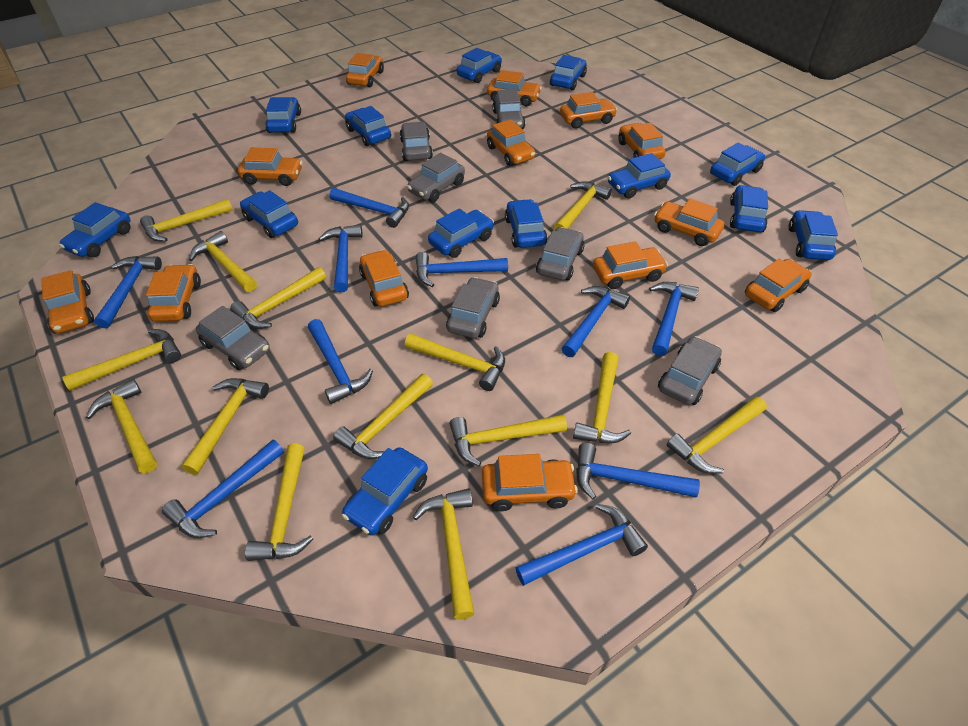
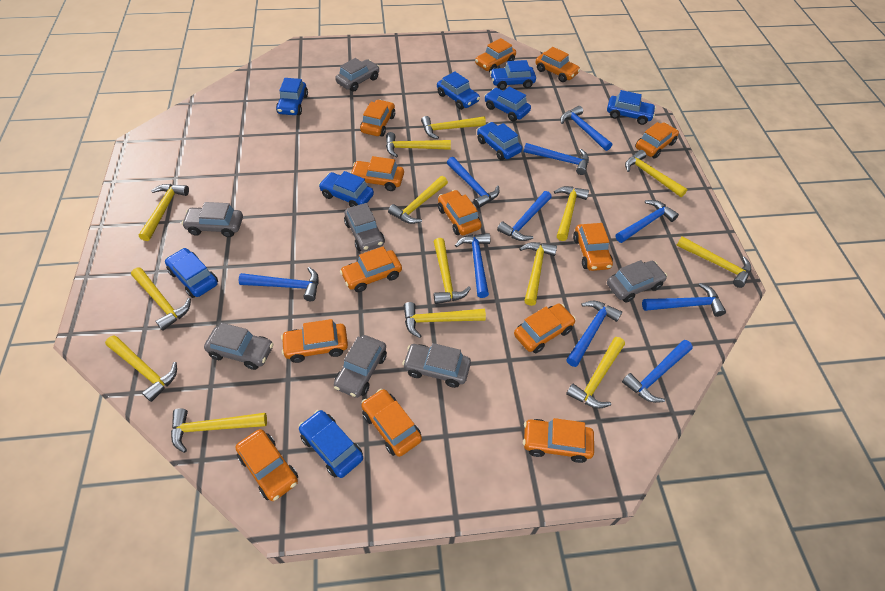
blue car: 13 -> 9

